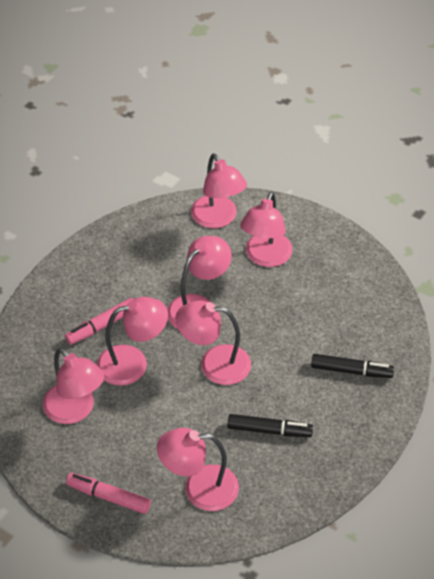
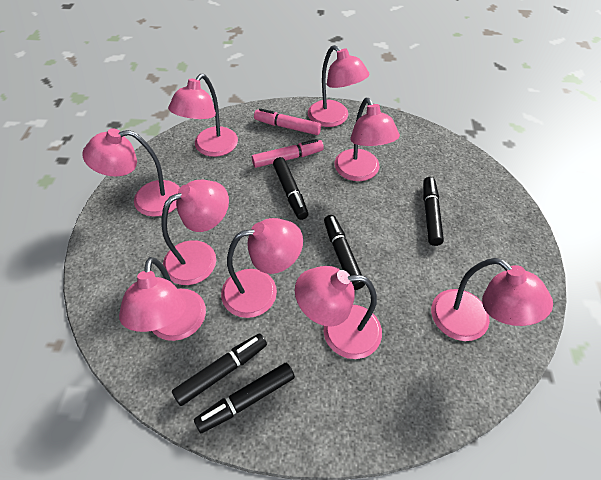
black marker: 2 -> 5
pink lamp: 7 -> 9

